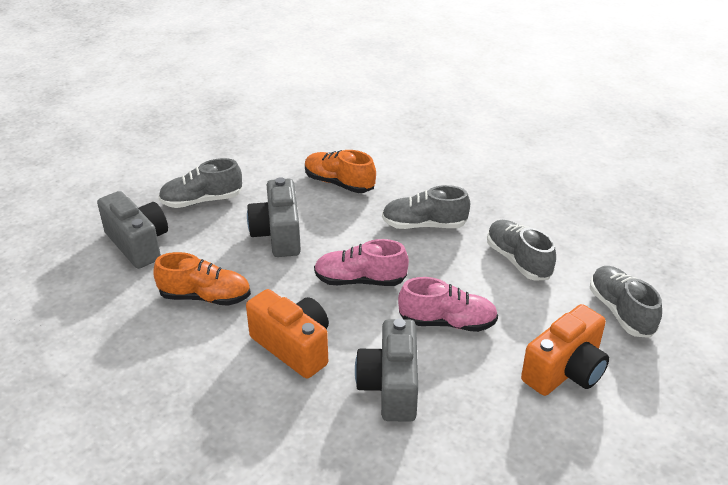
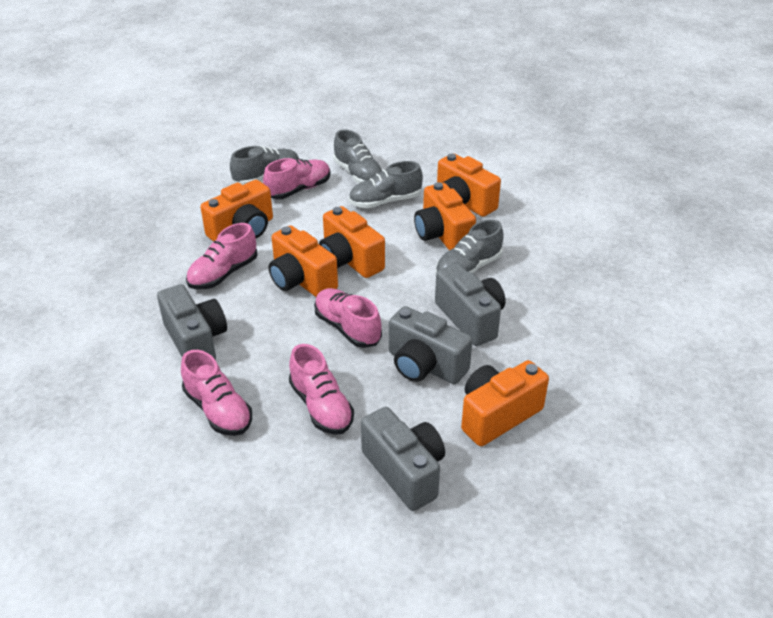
grey camera: 3 -> 4
orange camera: 2 -> 6
orange shoe: 2 -> 0
pink shoe: 2 -> 5

